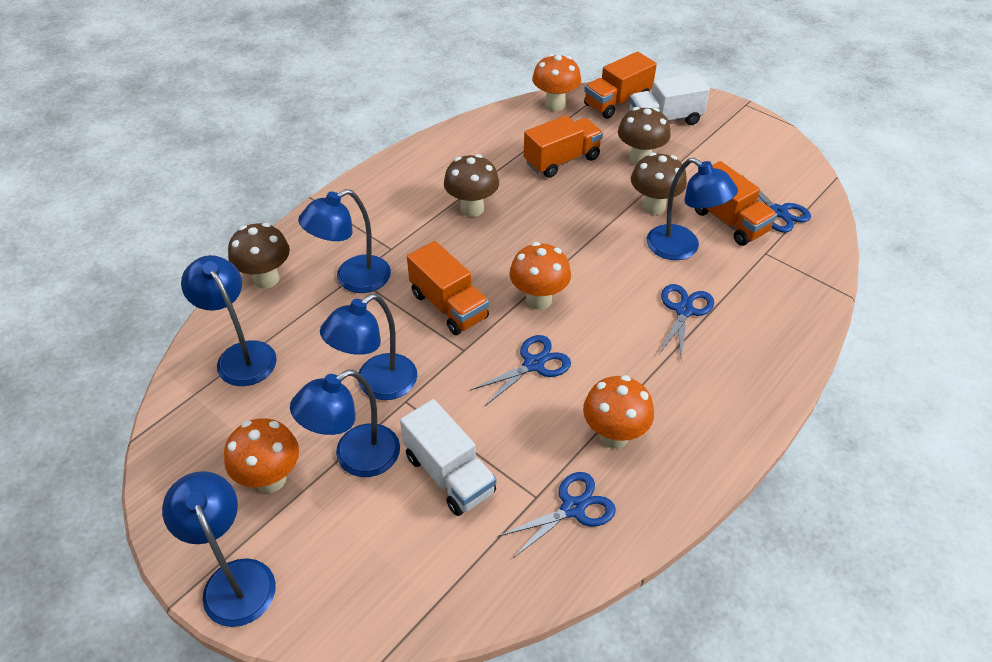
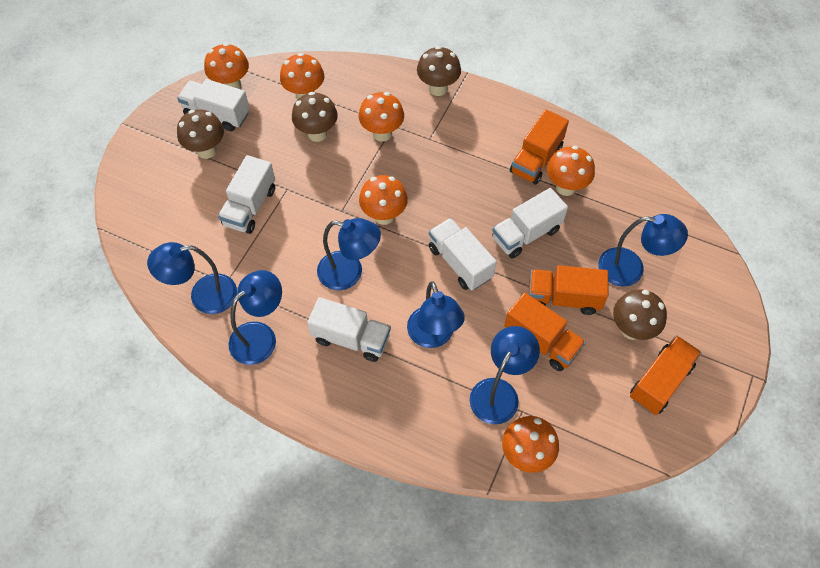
blue scissors: 4 -> 0
orange mushroom: 4 -> 6
white truck: 2 -> 5

